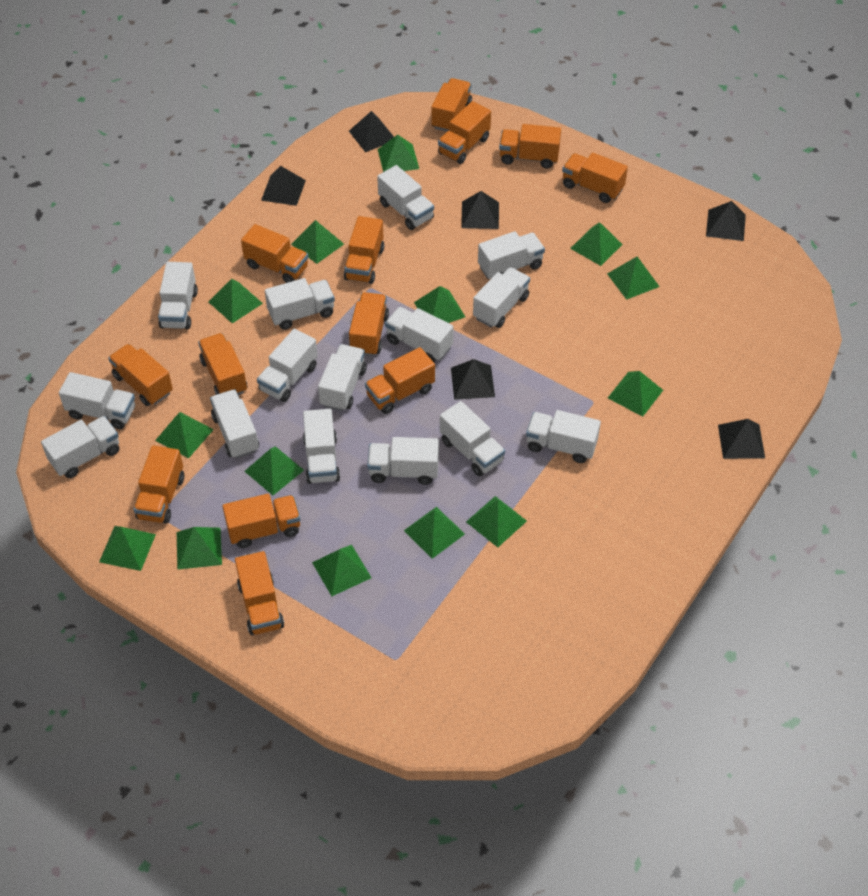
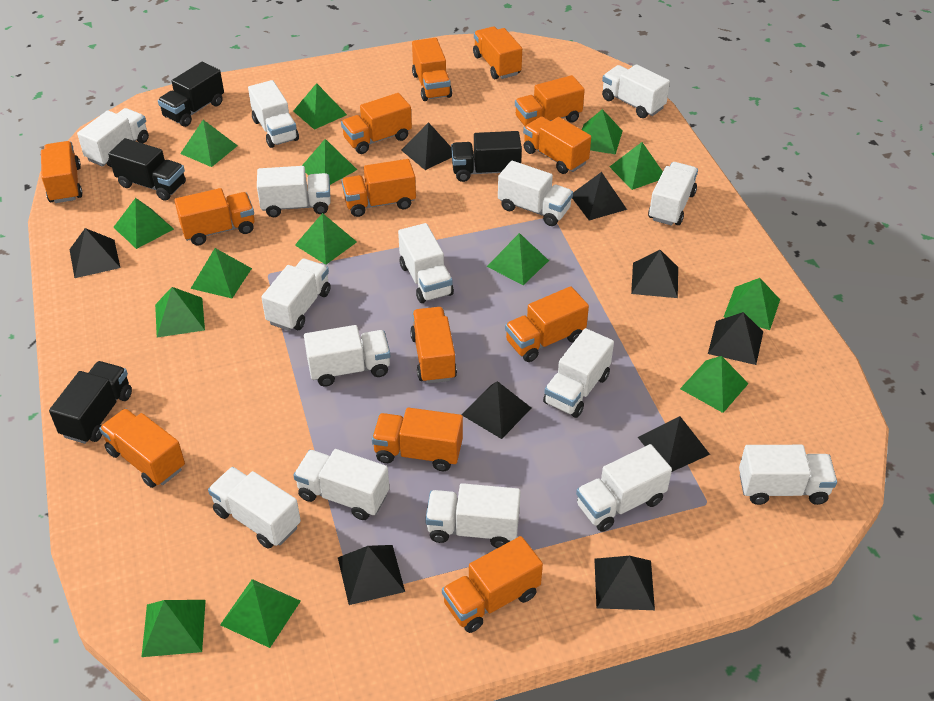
black pyramid: 6 -> 9
black truck: 0 -> 4

